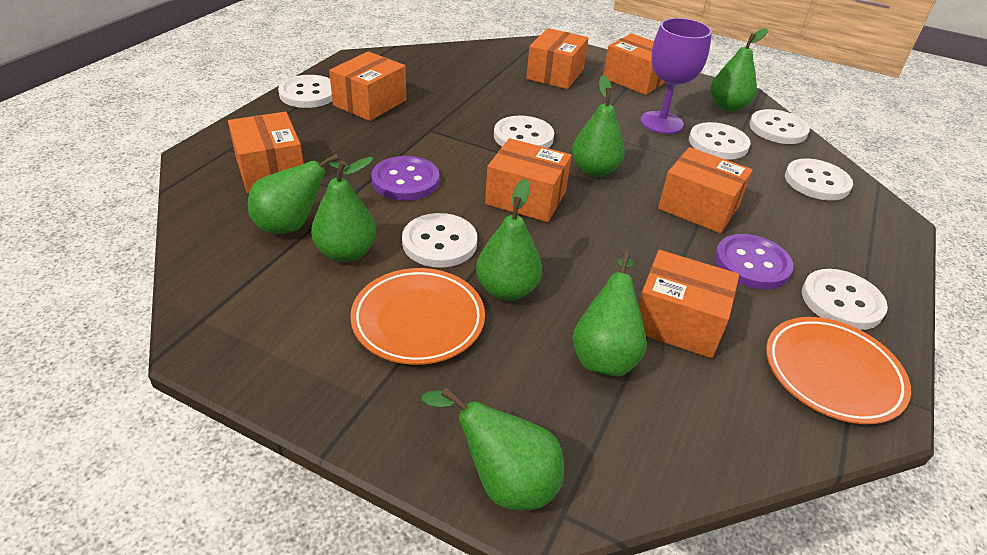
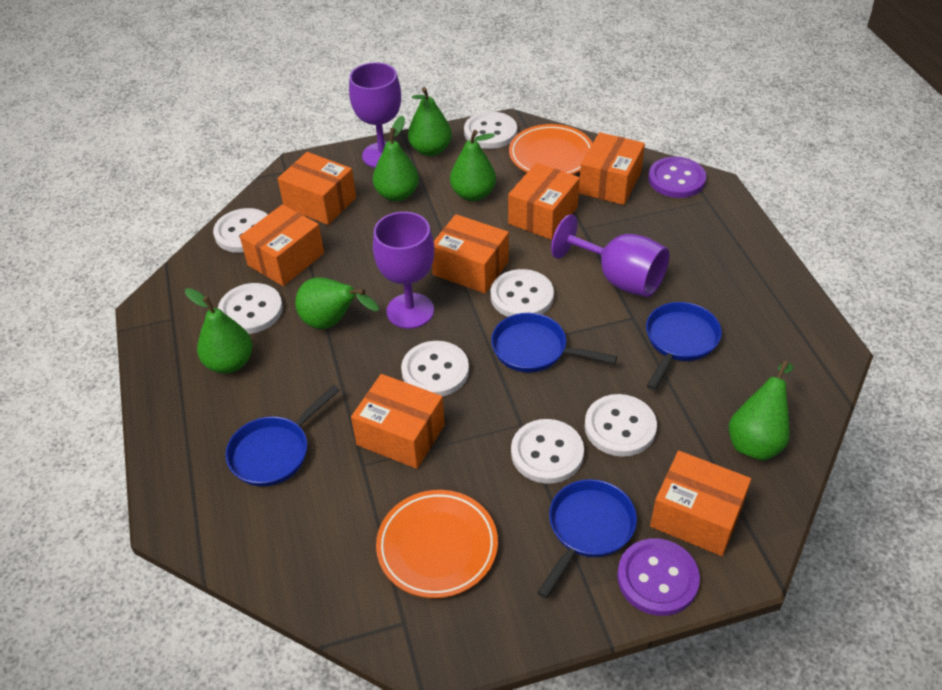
blue pan: 0 -> 4
green pear: 7 -> 6
purple goblet: 1 -> 3

